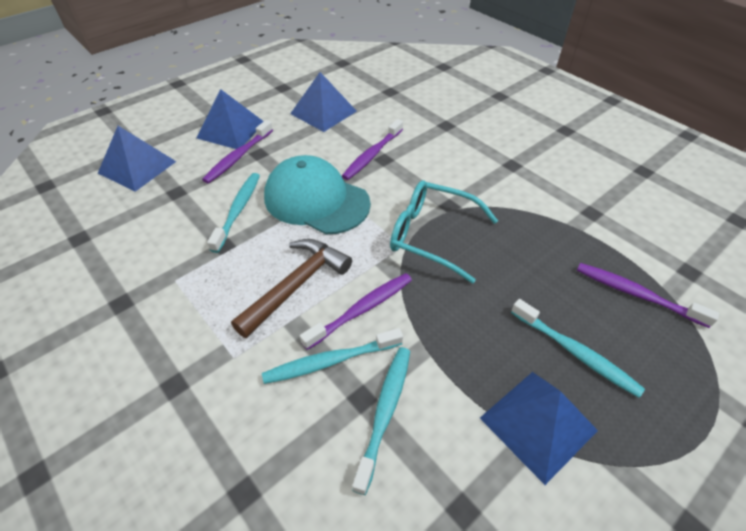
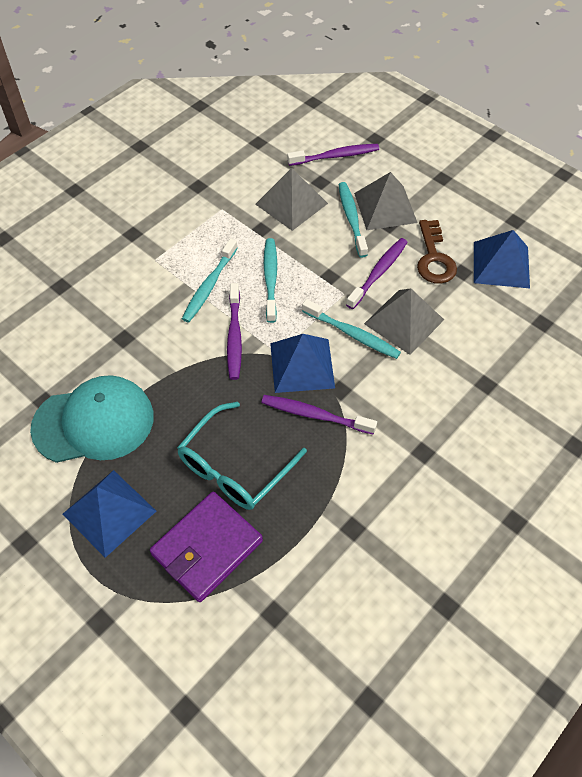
blue pyramid: 4 -> 3
brown hammer: 1 -> 0
brown key: 0 -> 1
grey pyramid: 0 -> 3
purple wallet: 0 -> 1

